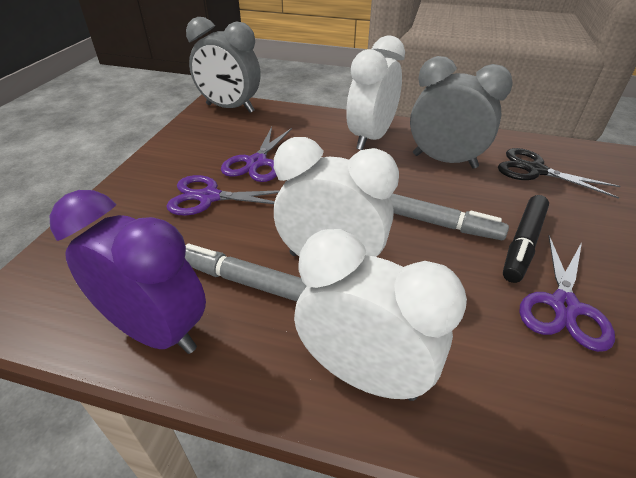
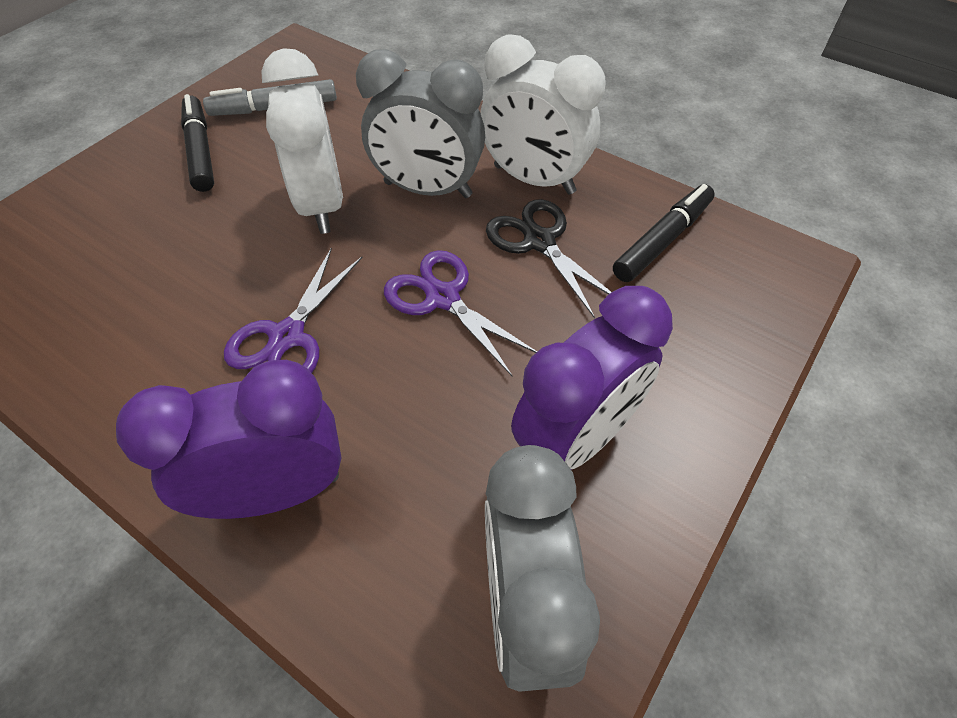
black marker: 1 -> 2
grey marker: 2 -> 1
purple clock: 1 -> 2
purple scissors: 3 -> 2
white clock: 3 -> 2

